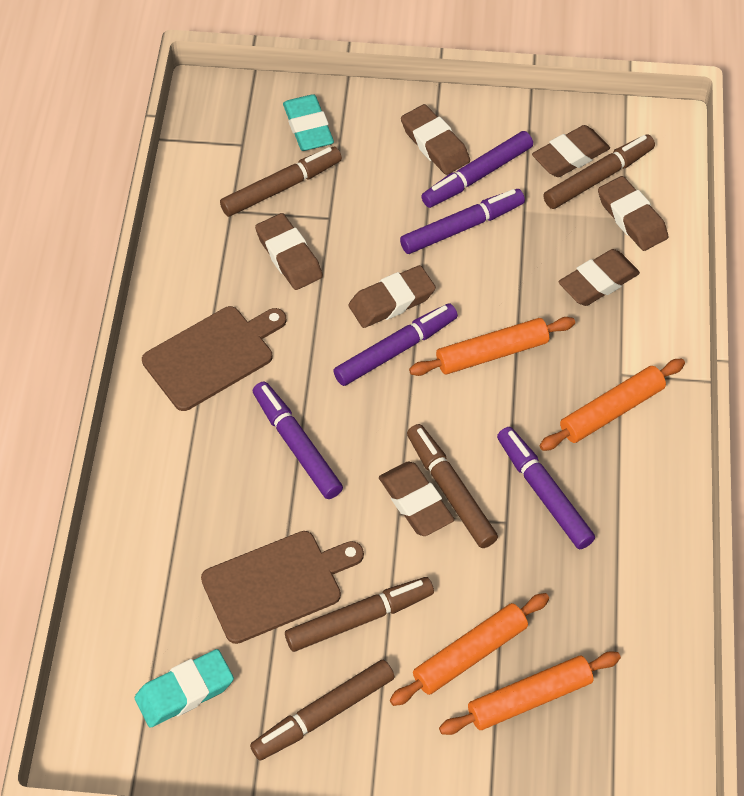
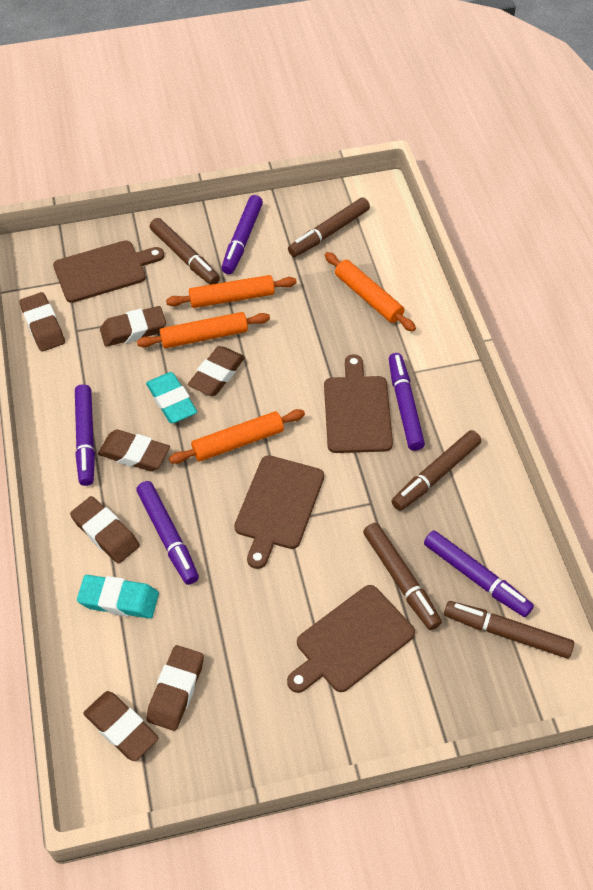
brown cutting board: 2 -> 4

